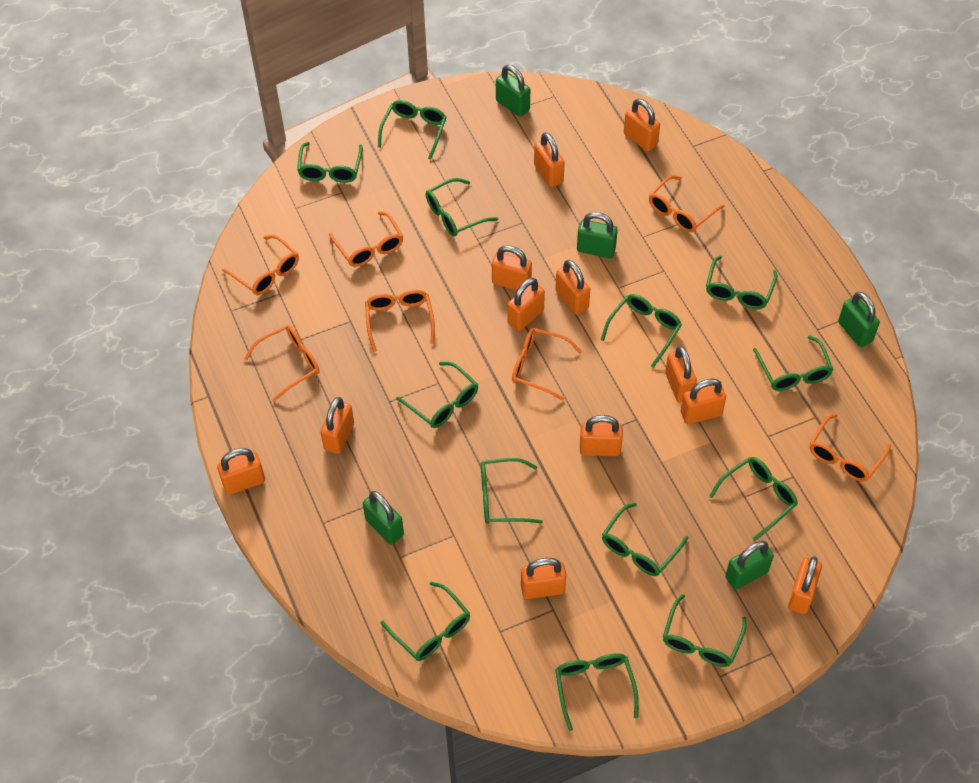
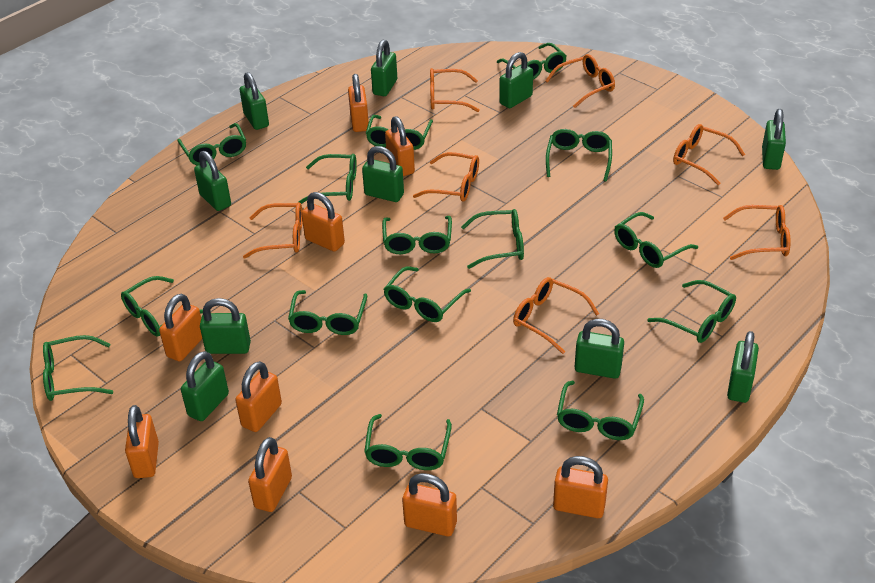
green glasses: 13 -> 15
green padlock: 5 -> 10
orange padlock: 12 -> 9

